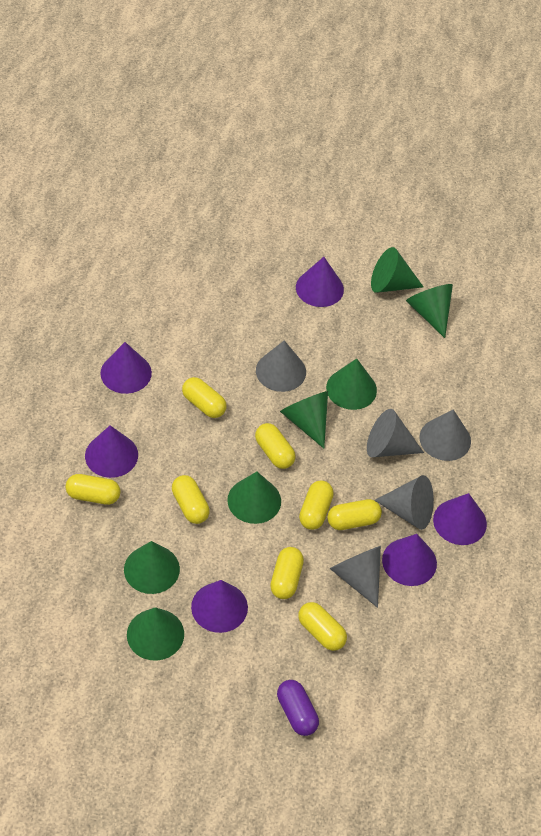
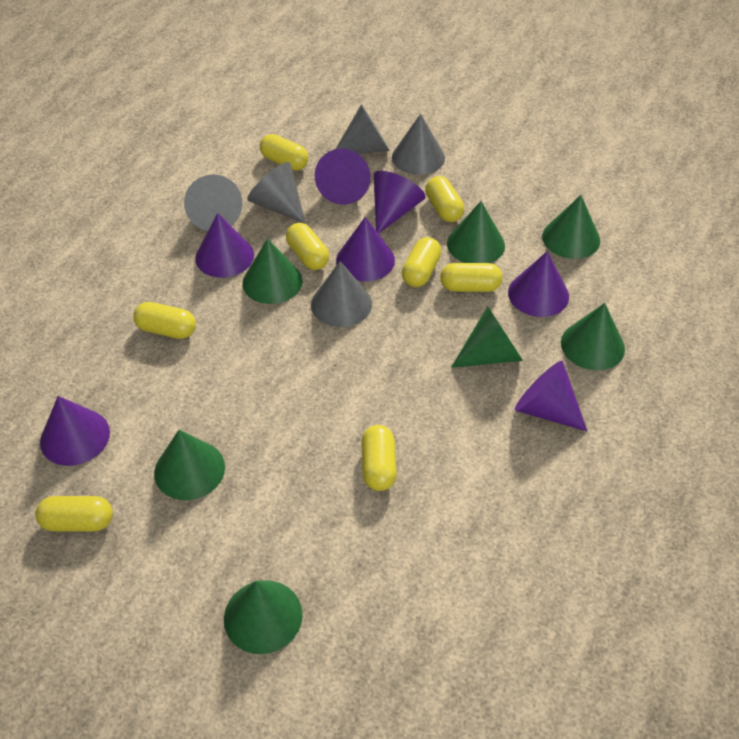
purple capsule: 1 -> 0
purple cone: 6 -> 7

